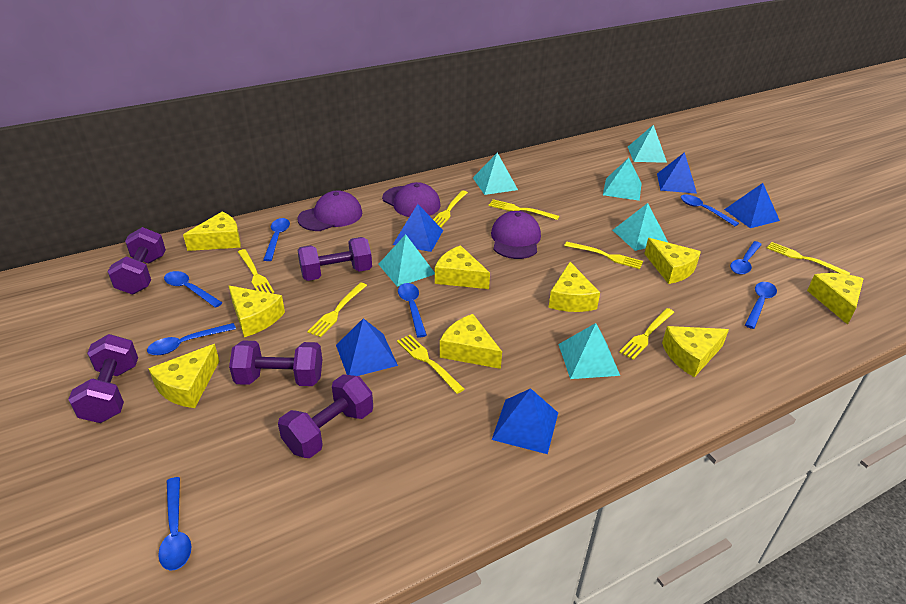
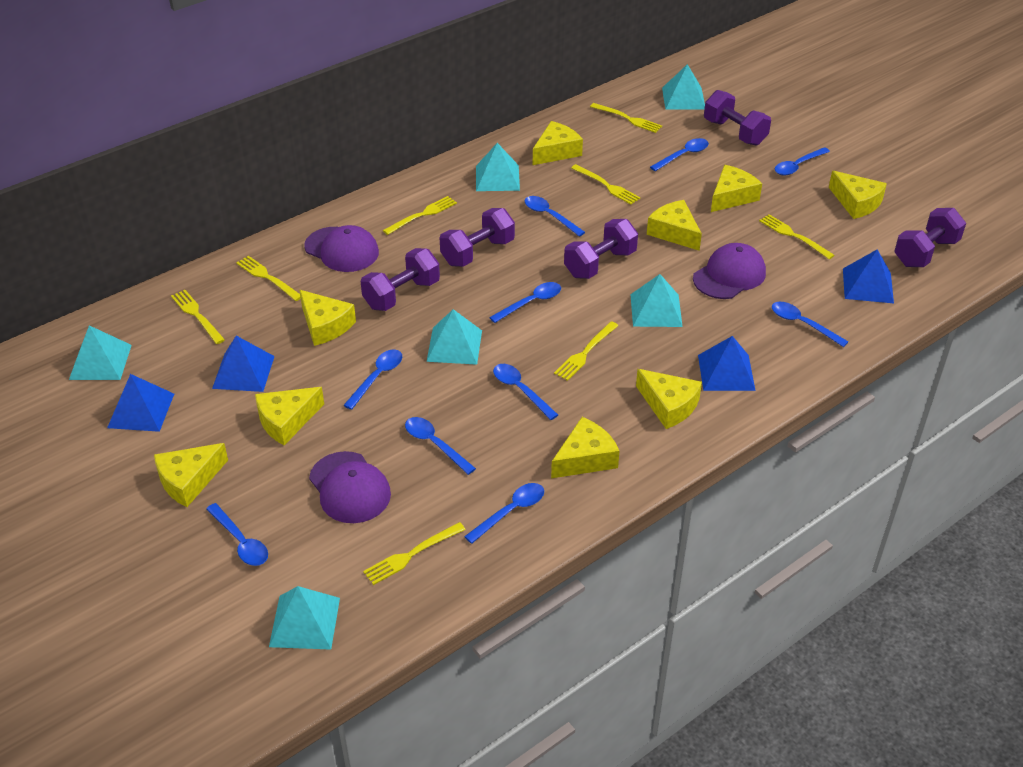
blue pyramid: 5 -> 4
blue spoon: 8 -> 10

